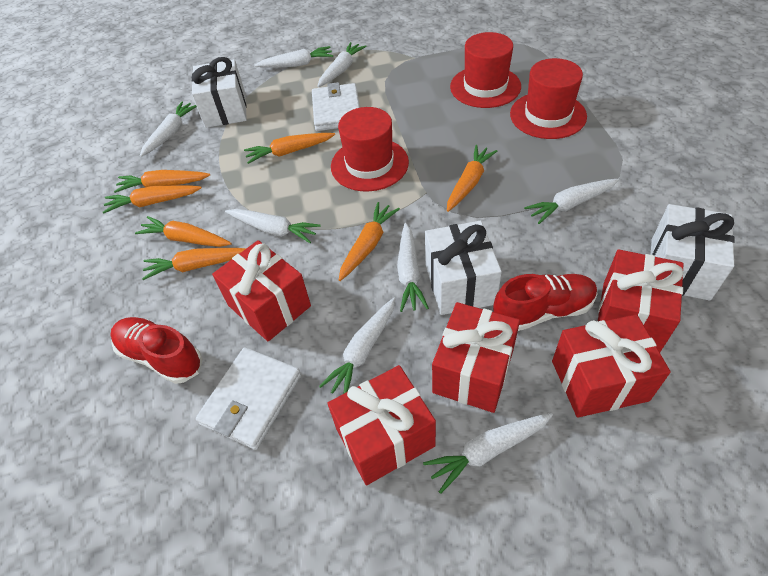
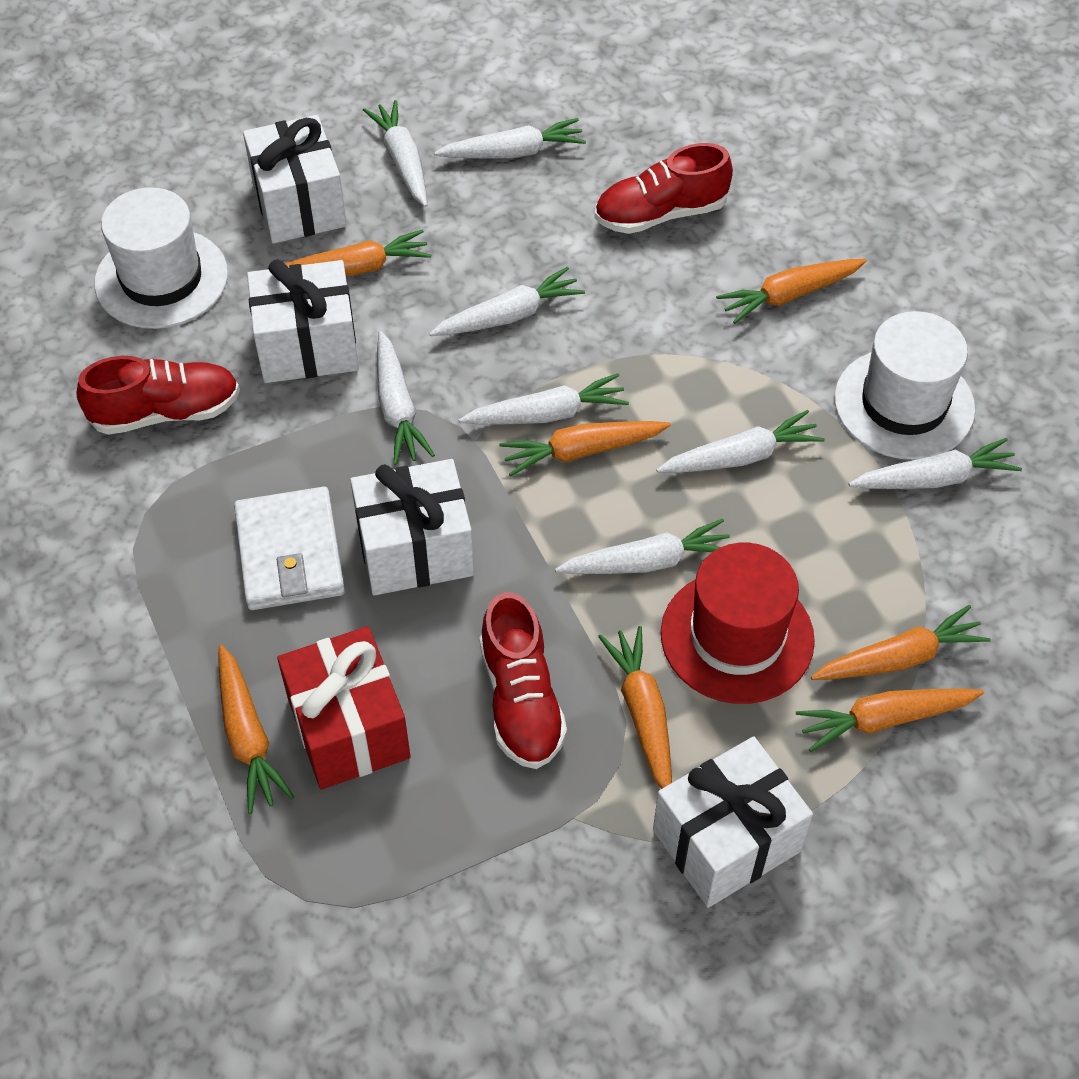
red gift: 5 -> 1
red hat: 3 -> 1
red shoe: 2 -> 3
white gift: 3 -> 4
white hat: 0 -> 2
white wallet: 2 -> 1

